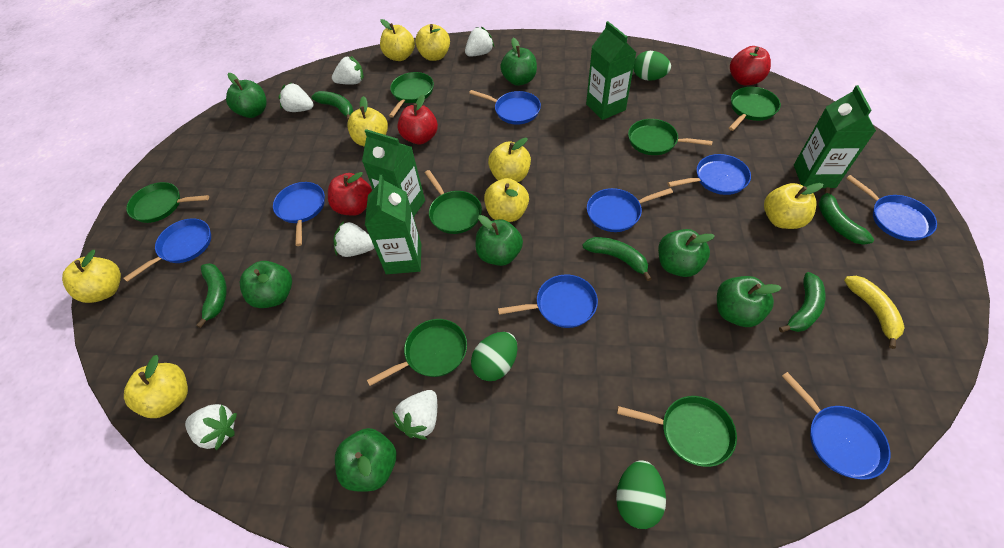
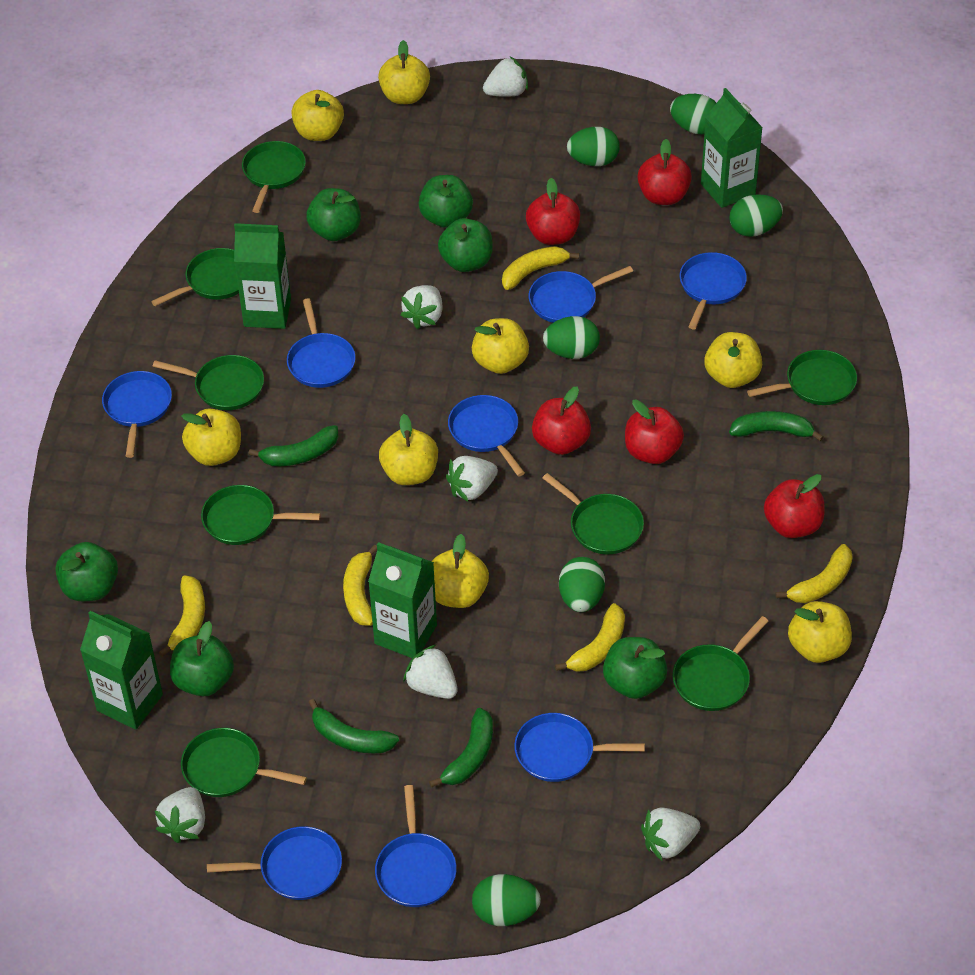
green apple: 7 -> 6
green banana: 5 -> 4
green egg: 3 -> 6
green pan: 7 -> 8
red apple: 3 -> 5
yellow banana: 1 -> 5

